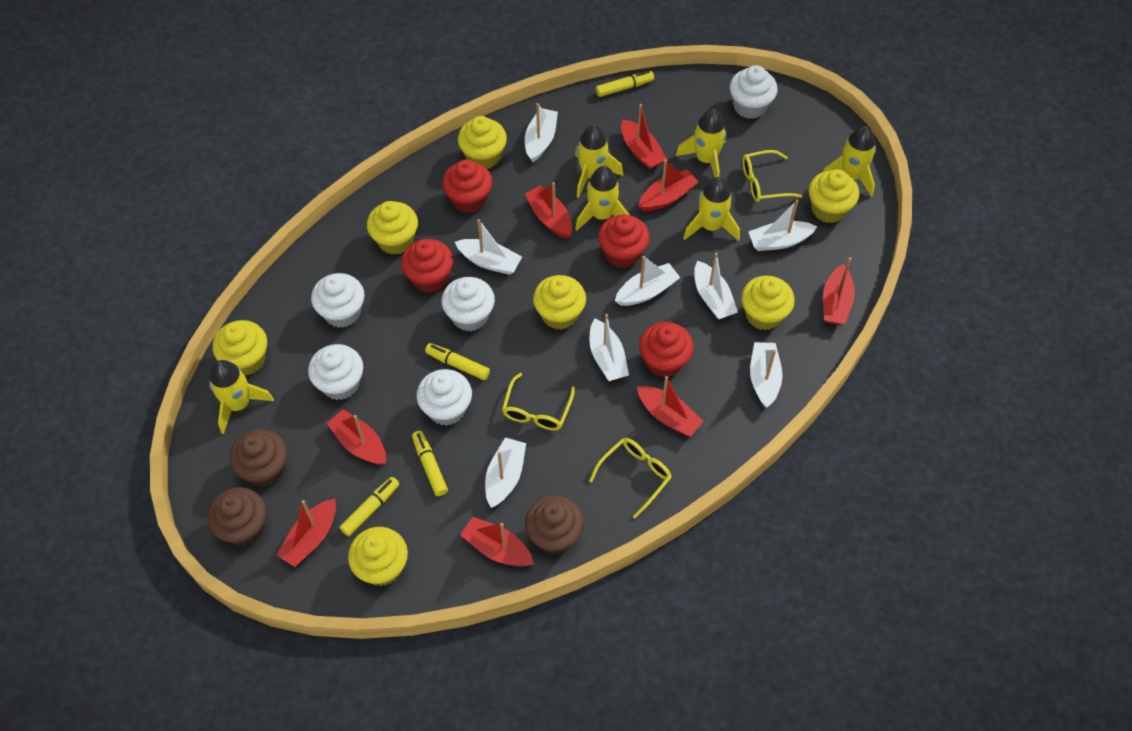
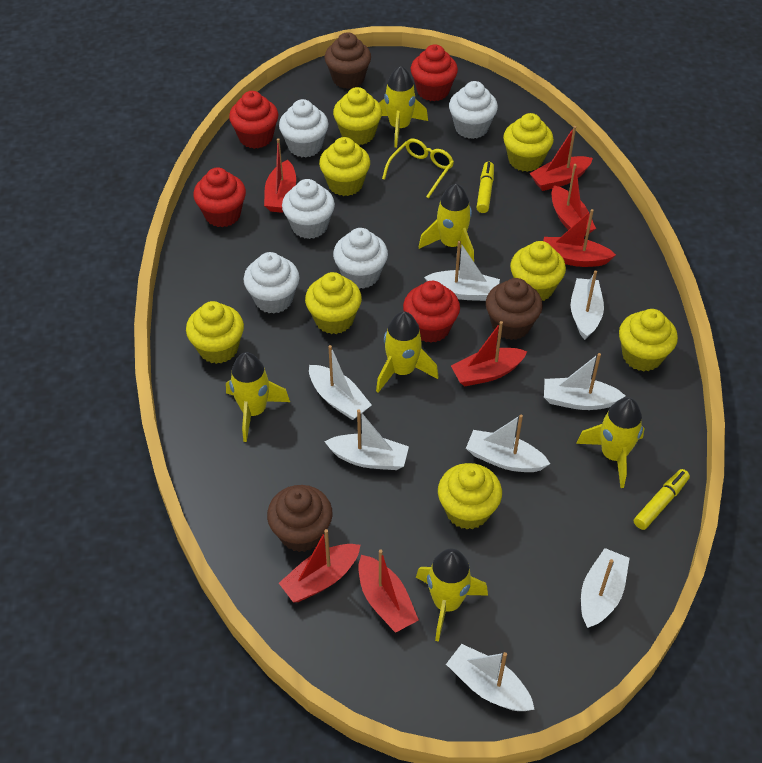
red boat: 8 -> 7
yellow cupcake: 7 -> 8
yellow glasses: 3 -> 1
yellow marker: 4 -> 2

